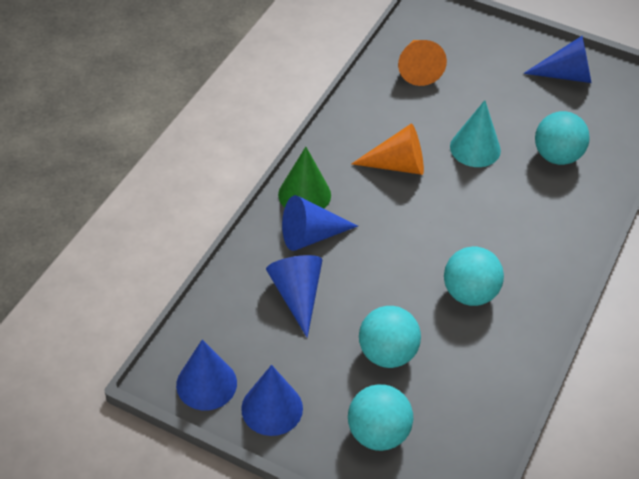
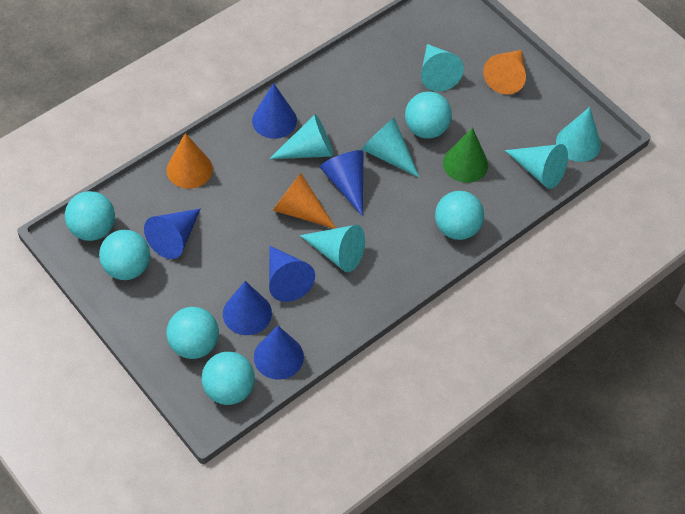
blue cone: 5 -> 6
orange cone: 2 -> 3
turquoise ball: 4 -> 6
turquoise cone: 1 -> 6

